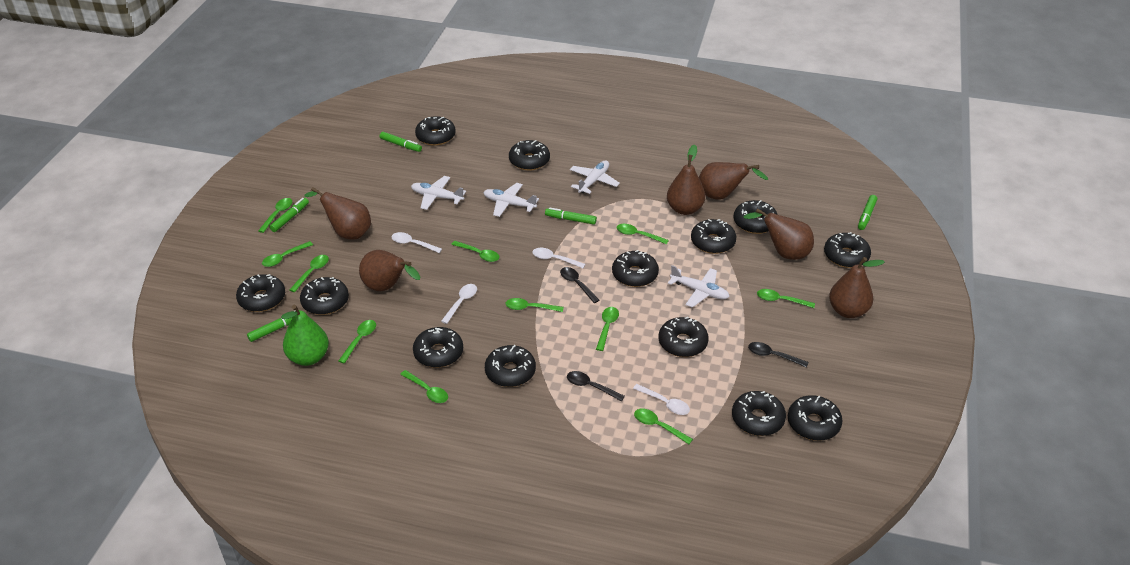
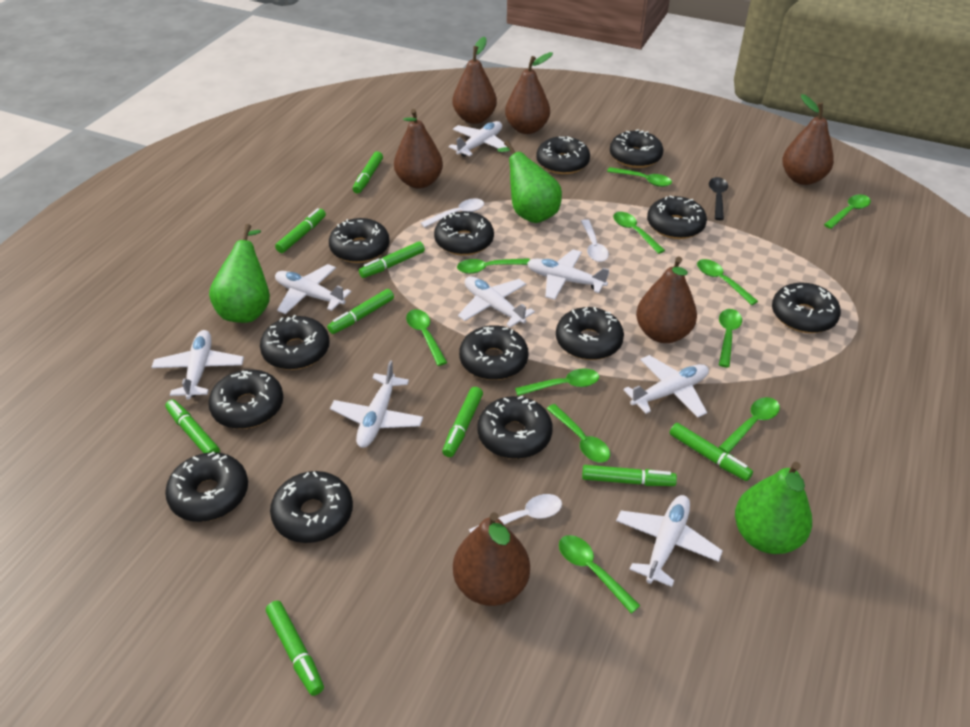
black spoon: 3 -> 1
green marker: 5 -> 9
green pear: 1 -> 3
white plane: 4 -> 8
white spoon: 4 -> 3

